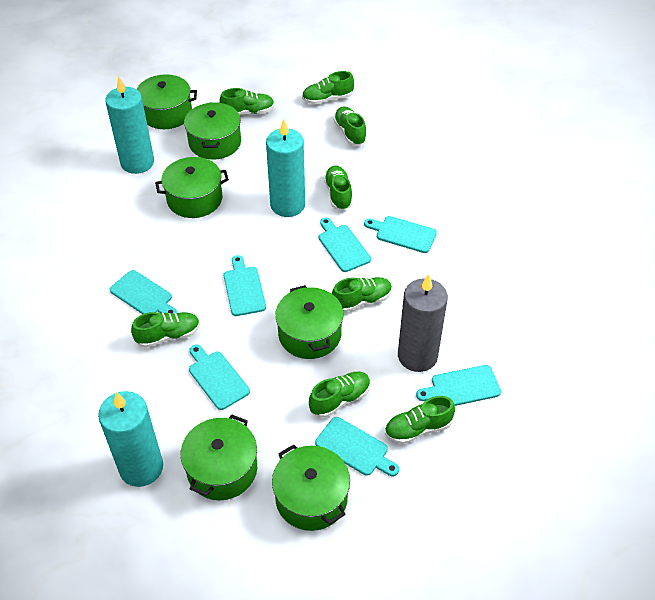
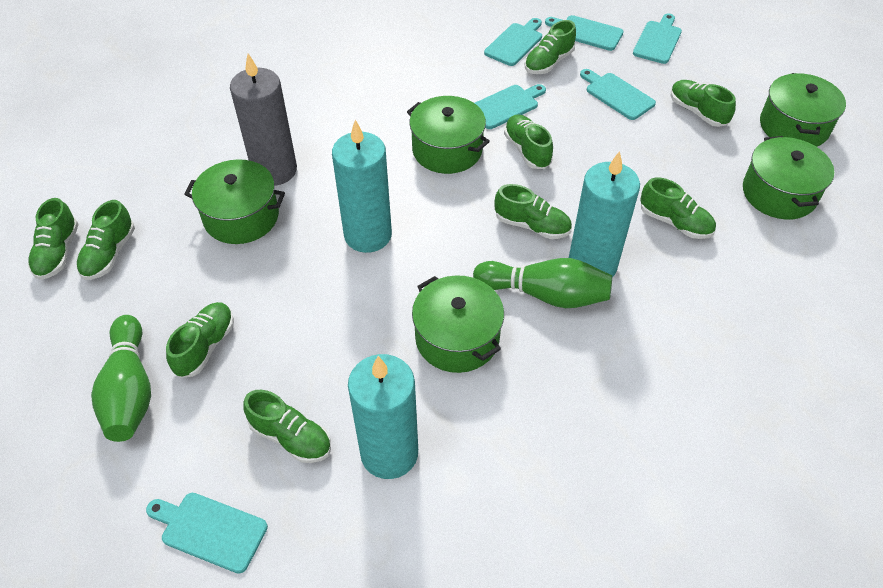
green bowling pin: 0 -> 2
green pot: 6 -> 5
green shoe: 8 -> 9
turquoise cutting board: 7 -> 6

